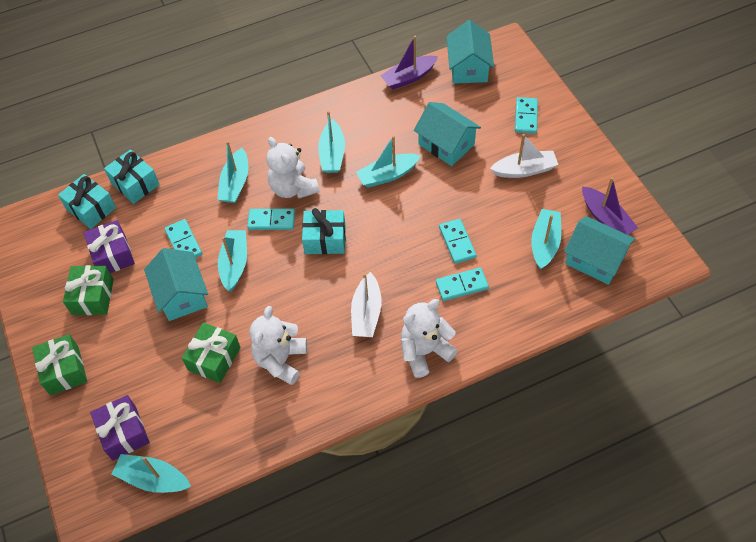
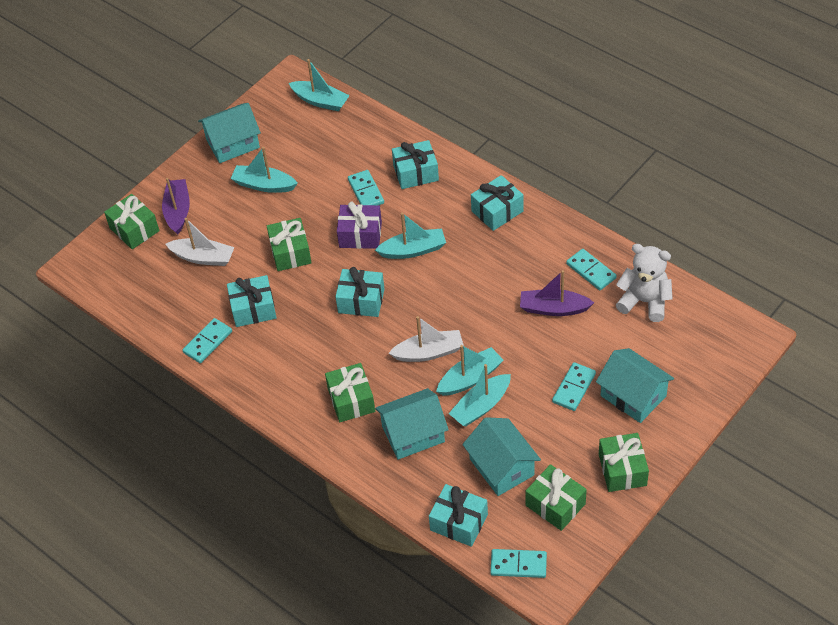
green gift: 3 -> 5
purple gift: 2 -> 1
turquoise boat: 6 -> 5
turquoise gift: 3 -> 5
white teddy bear: 3 -> 1

